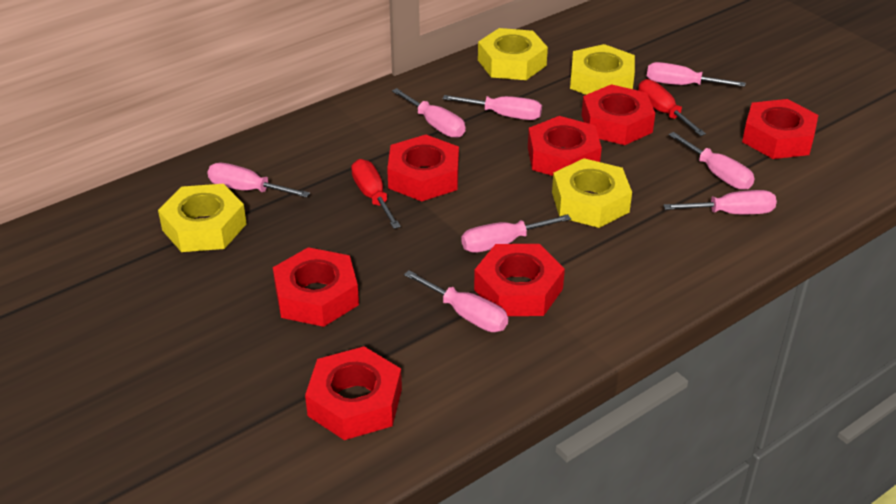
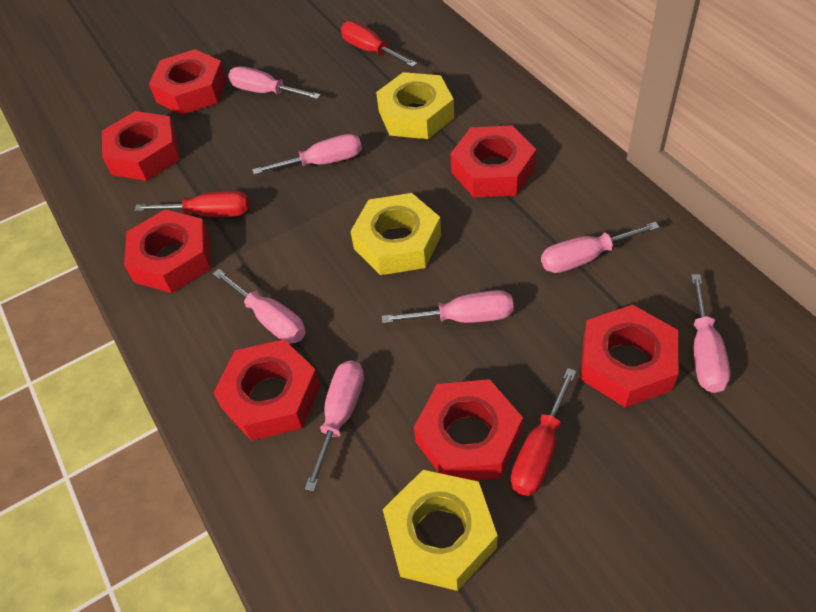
pink screwdriver: 8 -> 7
red screwdriver: 2 -> 3
yellow nut: 4 -> 3

